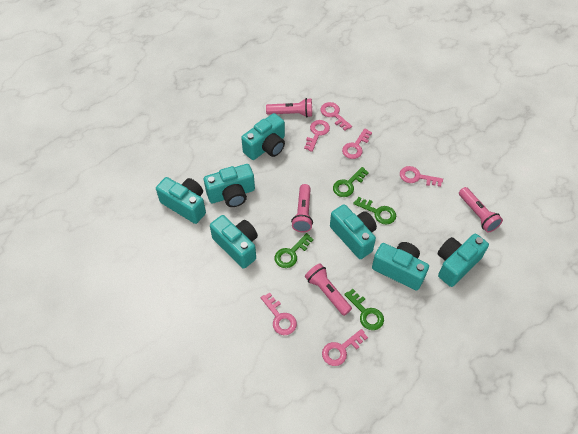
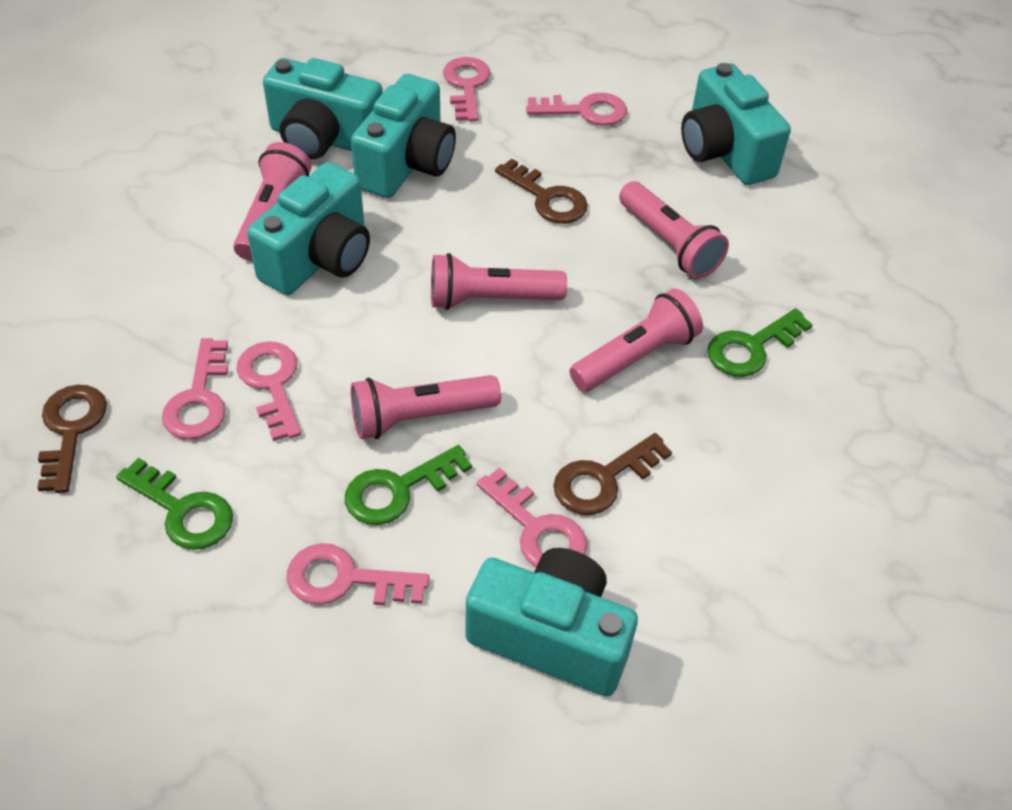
brown key: 0 -> 3
green key: 4 -> 3
pink flashlight: 4 -> 5
turquoise camera: 7 -> 5

